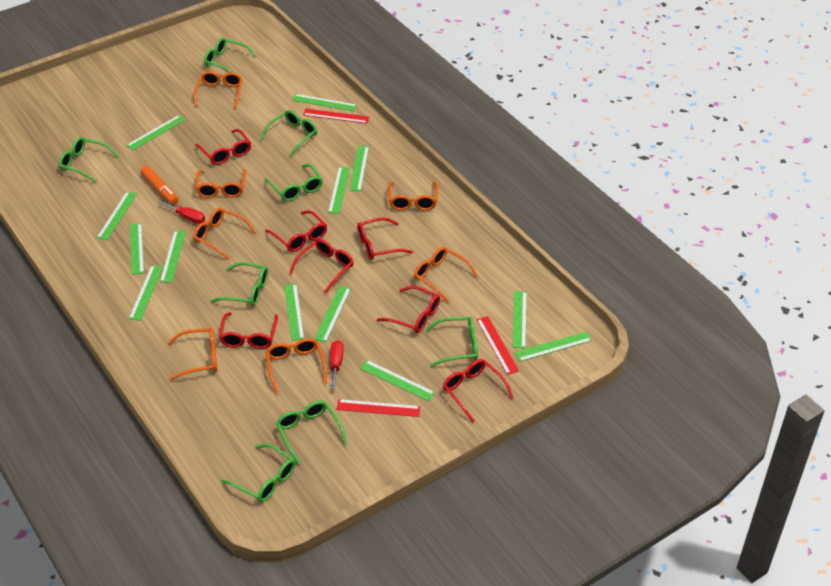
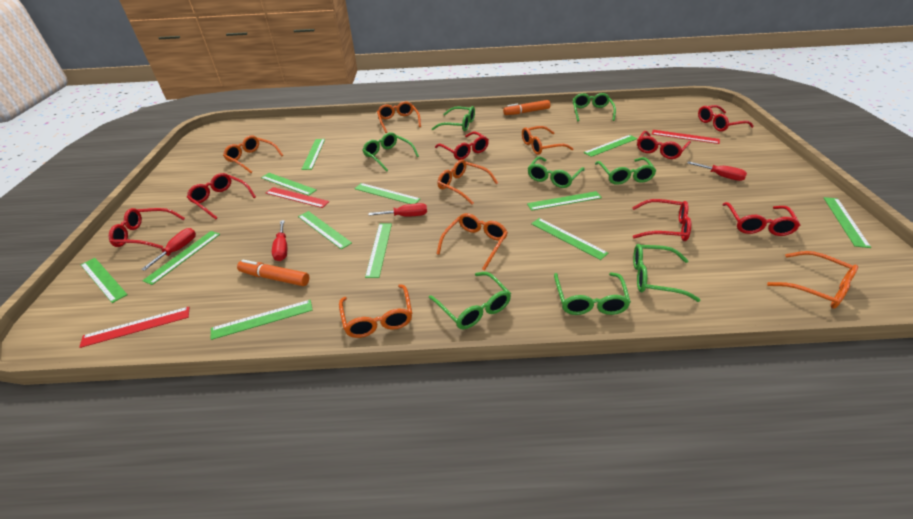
green ruler: 13 -> 12
orange marker: 1 -> 2
red screwdriver: 2 -> 4

